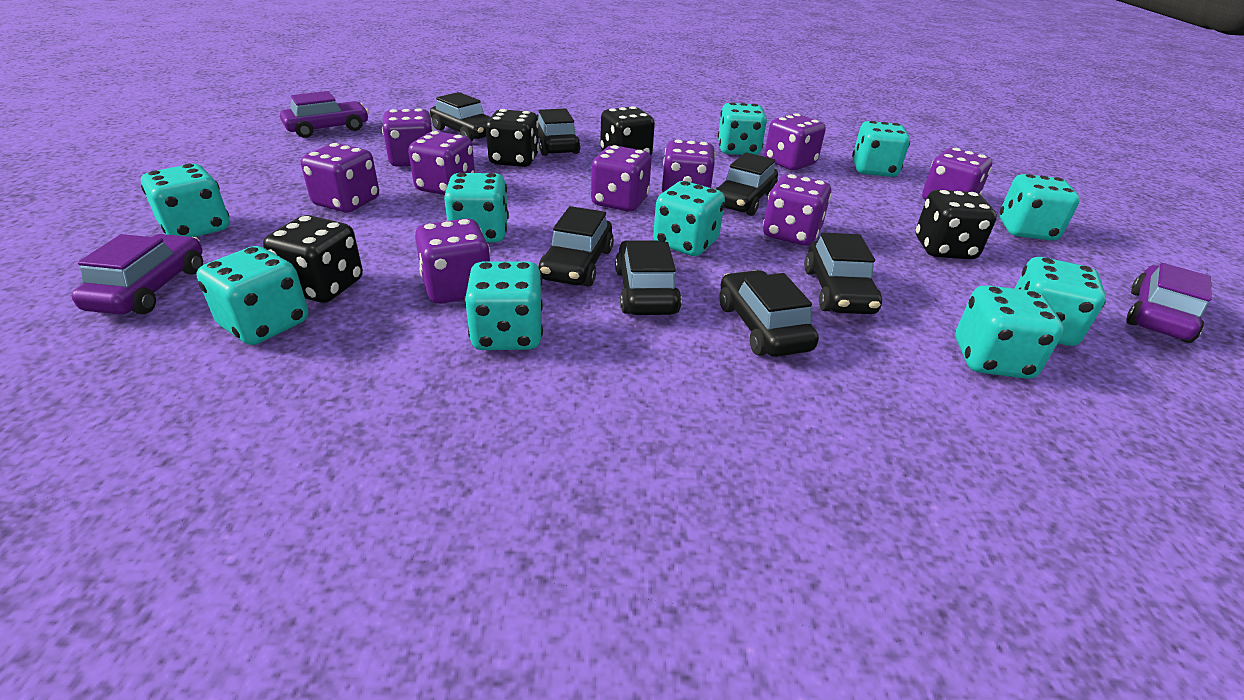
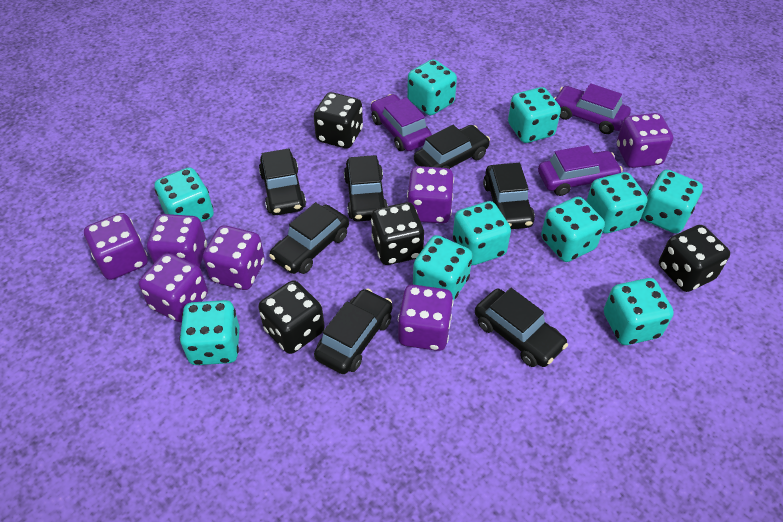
purple dice: 9 -> 7

